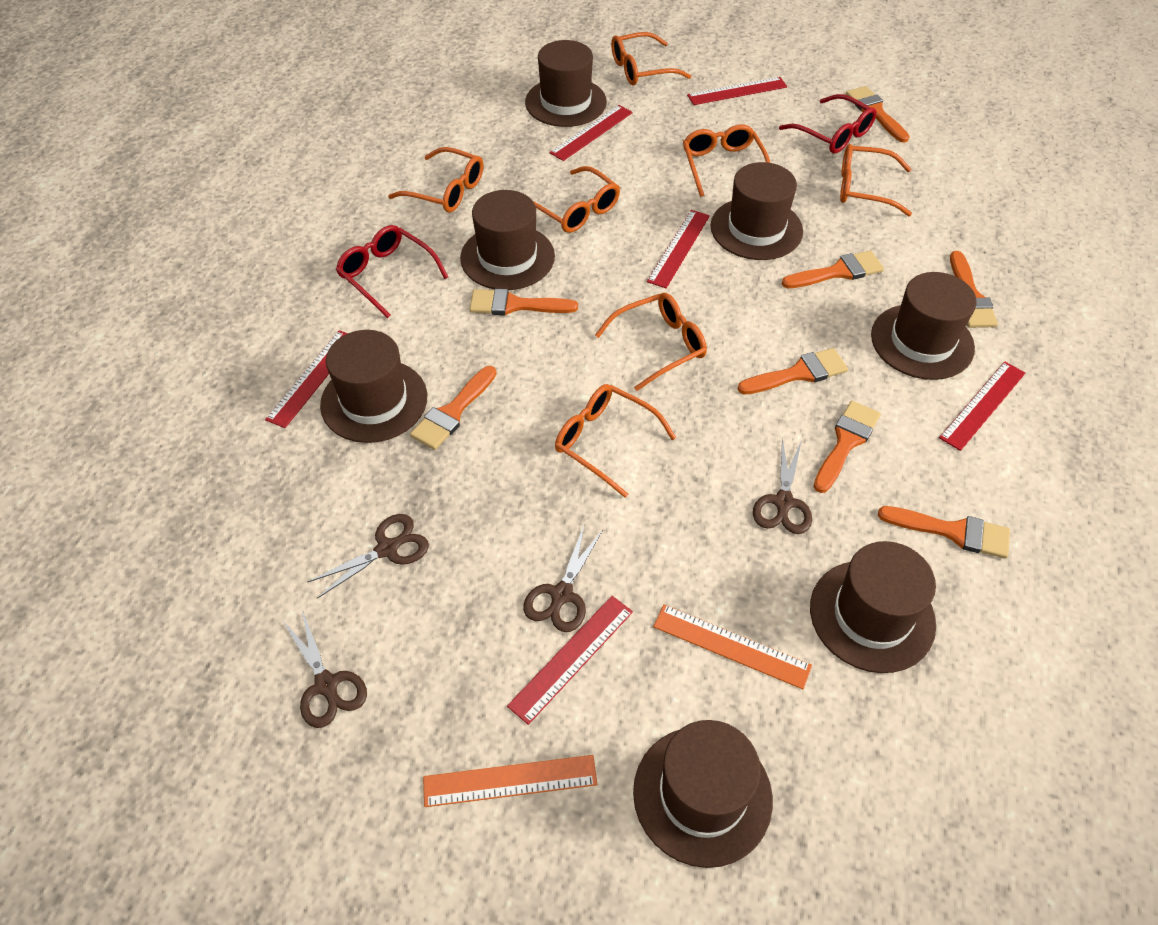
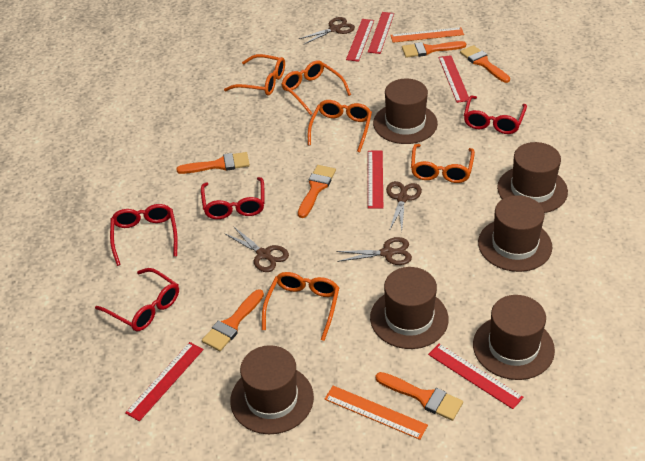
brown hat: 7 -> 6
orange brush: 8 -> 6
orange glasses: 7 -> 5
red glasses: 2 -> 4

